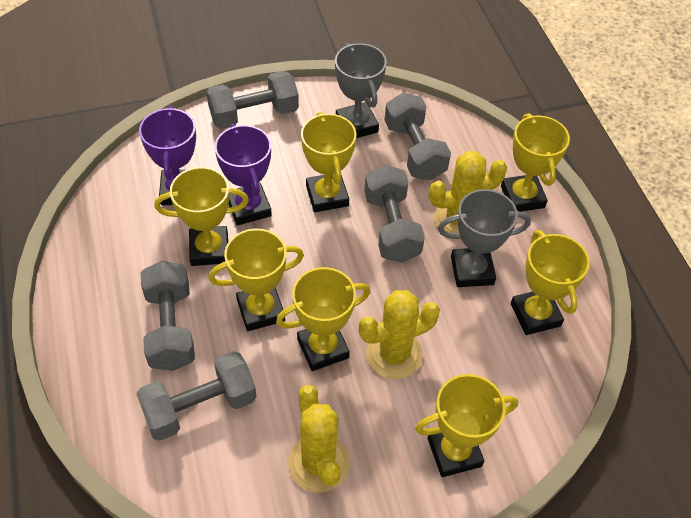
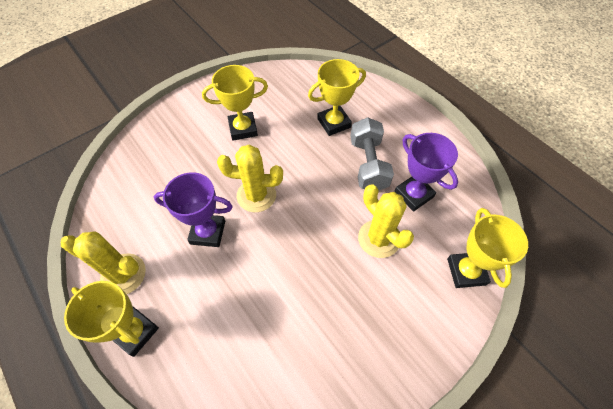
grey dumbbell: 5 -> 1
grey trophy: 2 -> 0
yellow trophy: 7 -> 4

